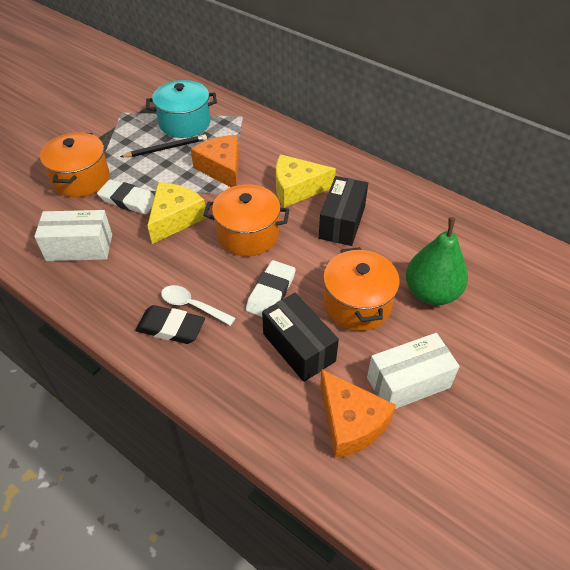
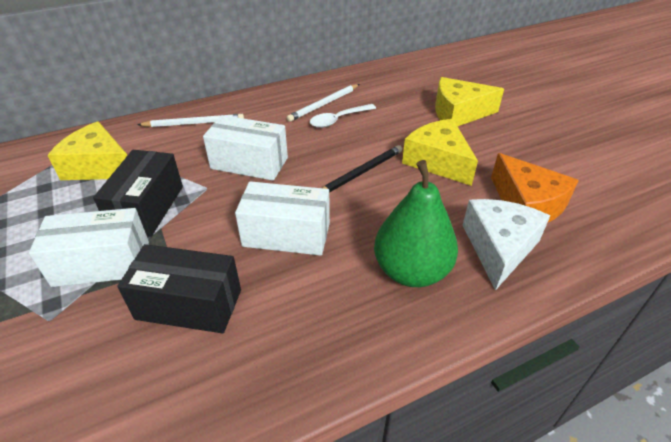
black eraser: 1 -> 0
orange cheese: 2 -> 1
orange pot: 3 -> 0
turquoise pot: 1 -> 0
white box: 2 -> 3
white cheese: 0 -> 1
white eraser: 2 -> 0
white pencil: 0 -> 2
yellow cheese: 2 -> 3

